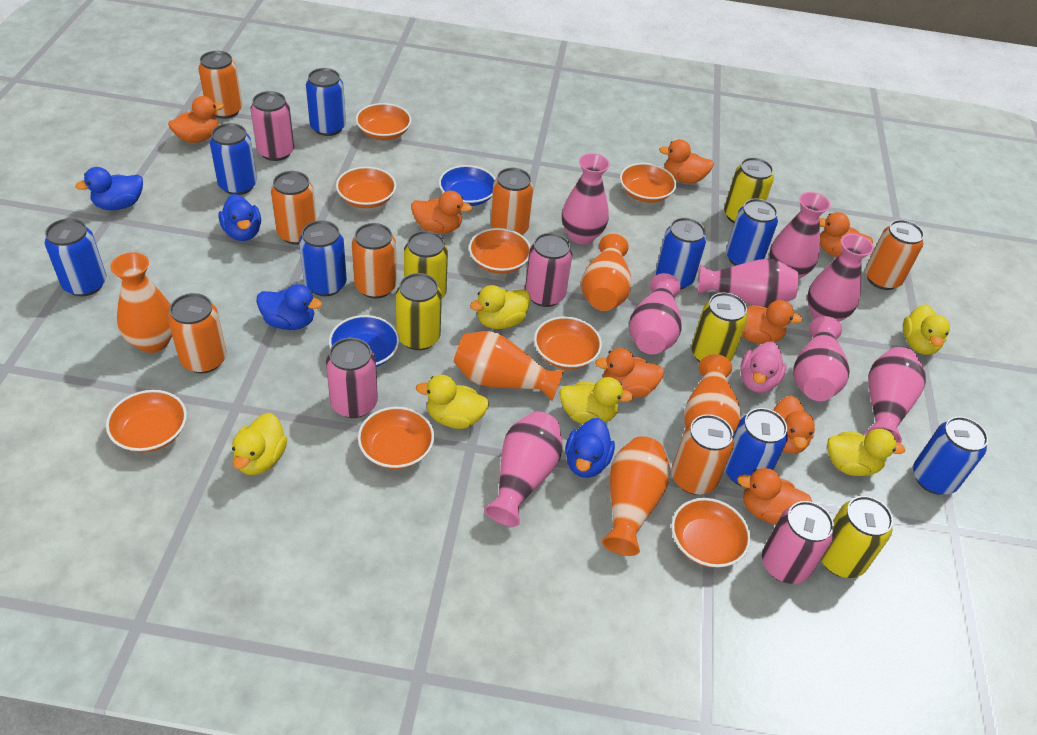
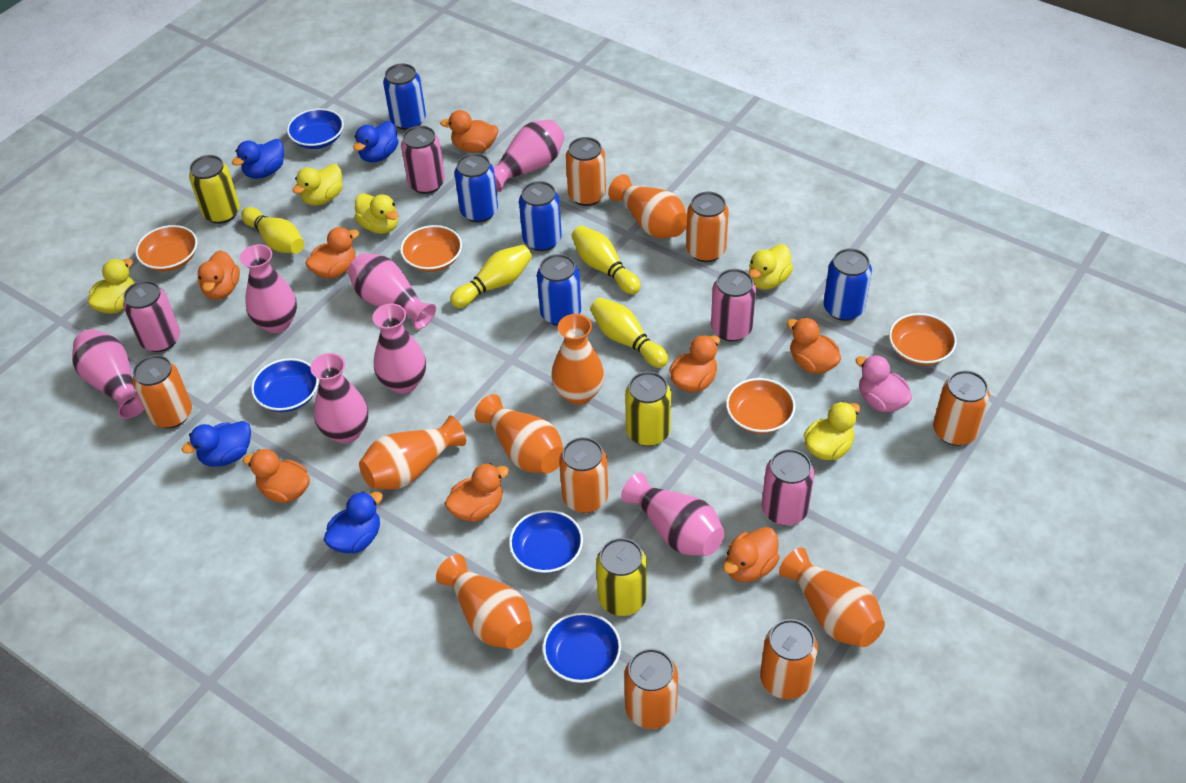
blue bowl: 2 -> 4
blue can: 8 -> 5
orange bowl: 8 -> 4
orange vase: 5 -> 6
pink vase: 8 -> 7
yellow bowling pin: 0 -> 4
yellow can: 5 -> 3
yellow duck: 6 -> 5

